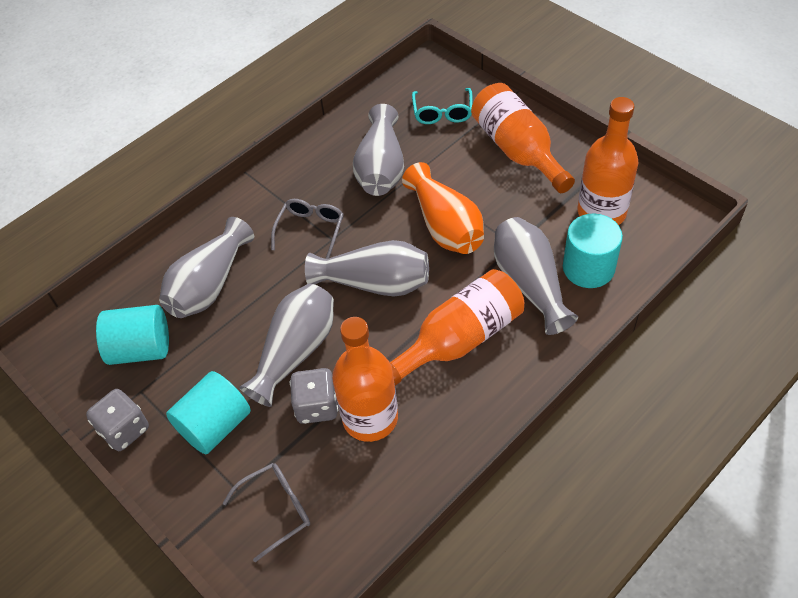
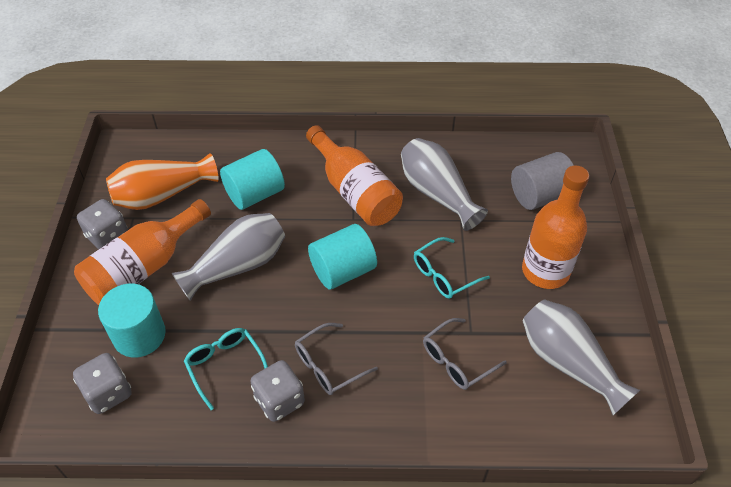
grey cylinder: 0 -> 1
grey dice: 2 -> 3
grey vase: 5 -> 3
orange bottle: 4 -> 3
turquoise glasses: 1 -> 2

